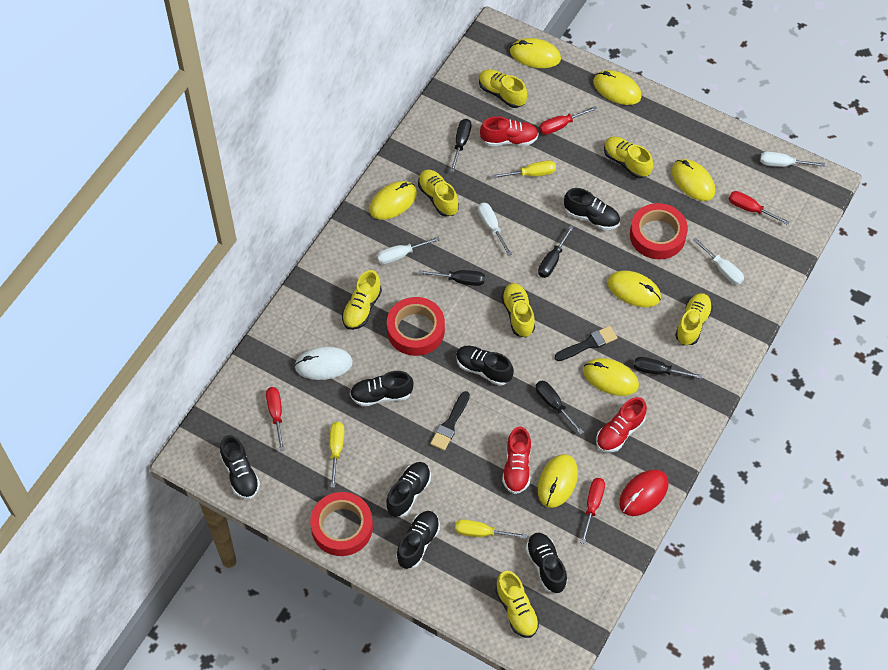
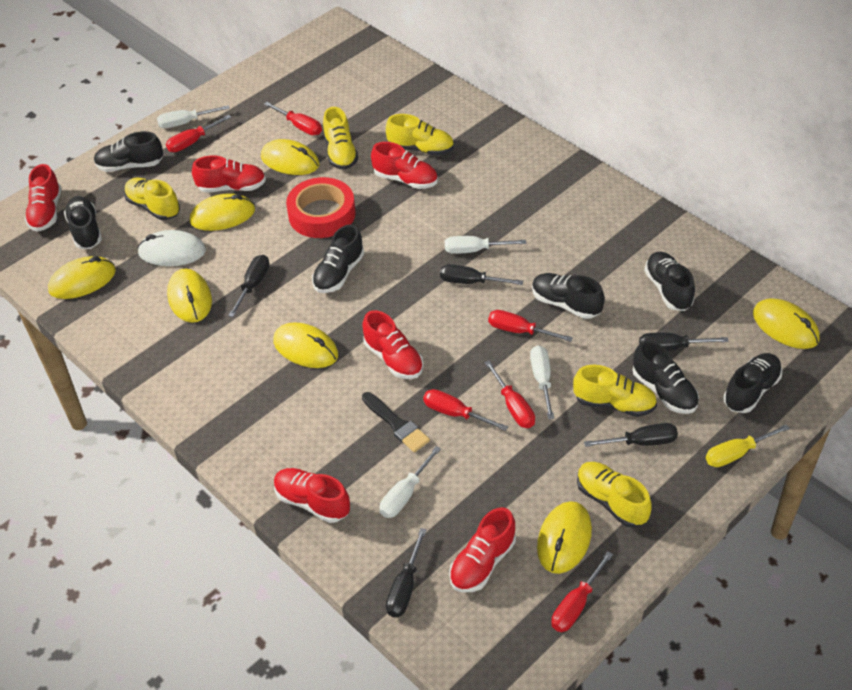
black brush: 2 -> 1
red mouse: 1 -> 0
red screwdriver: 4 -> 6
red shoe: 3 -> 6
red tape: 3 -> 1
yellow screwdriver: 3 -> 1
yellow shoe: 7 -> 5

